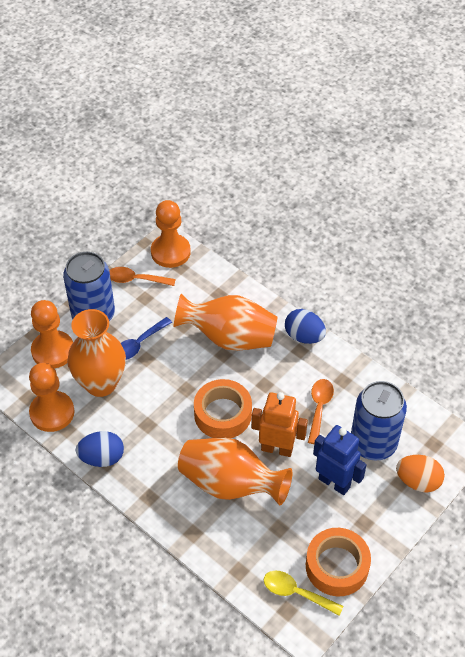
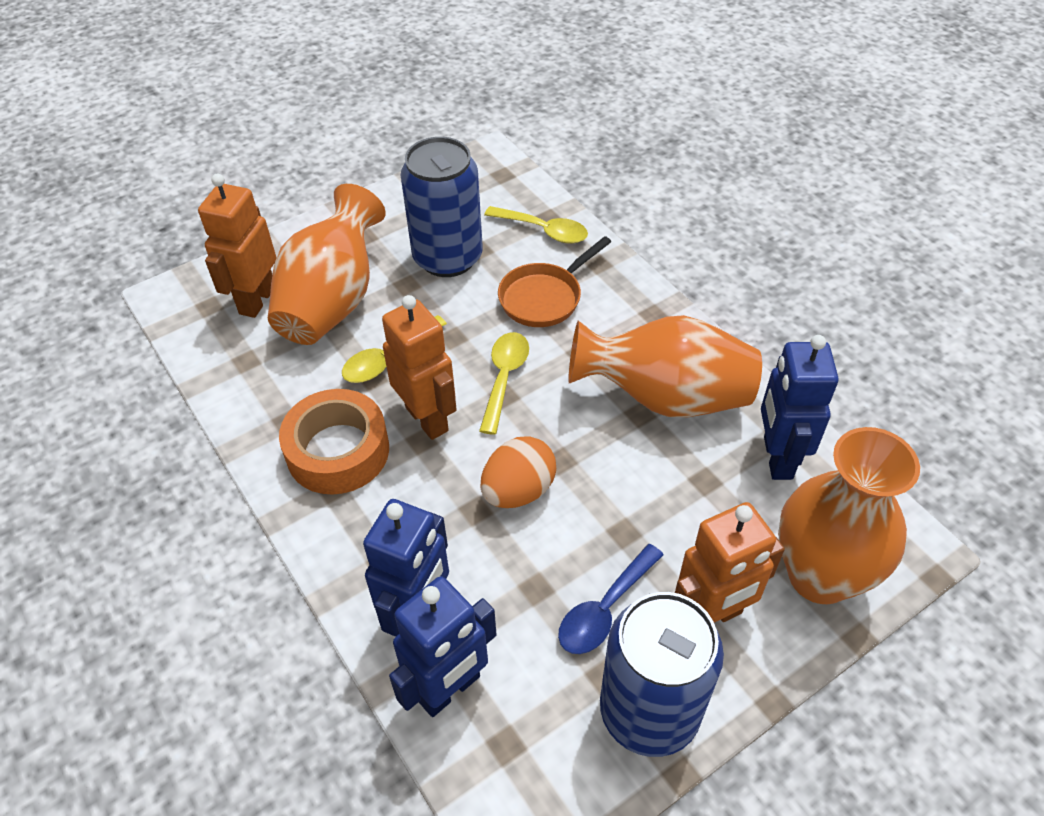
blue egg: 2 -> 0
blue robot: 1 -> 3
orange pan: 0 -> 1
orange pawn: 3 -> 0
orange robot: 1 -> 3
orange spoon: 2 -> 0
orange tape: 2 -> 1
yellow spoon: 1 -> 3

